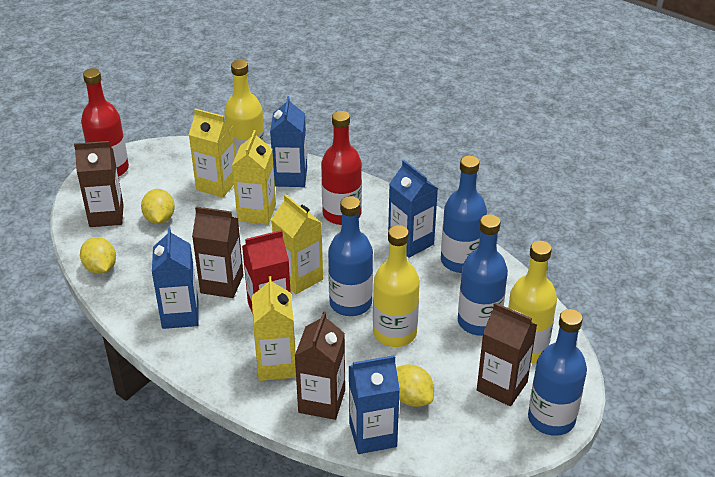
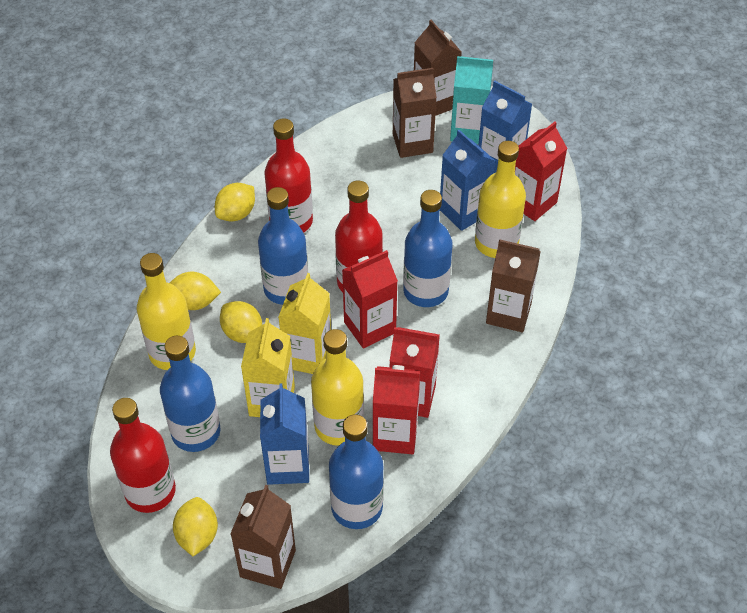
blue carton: 4 -> 3
red bottle: 2 -> 3
red carton: 1 -> 4
turquoise carton: 0 -> 1
yellow carton: 4 -> 2
yellow lemon: 3 -> 4

